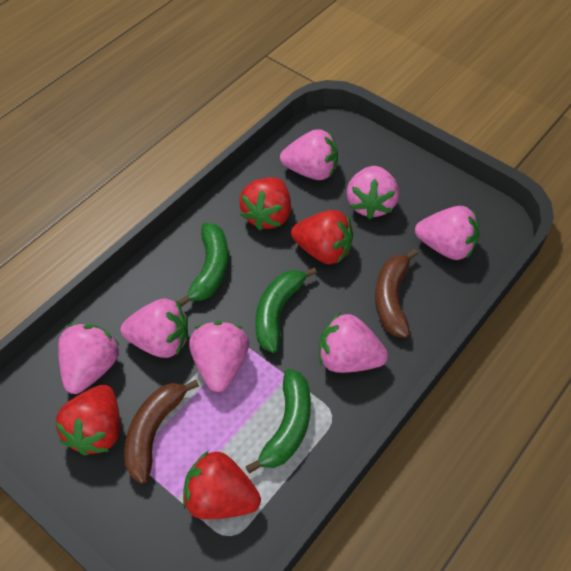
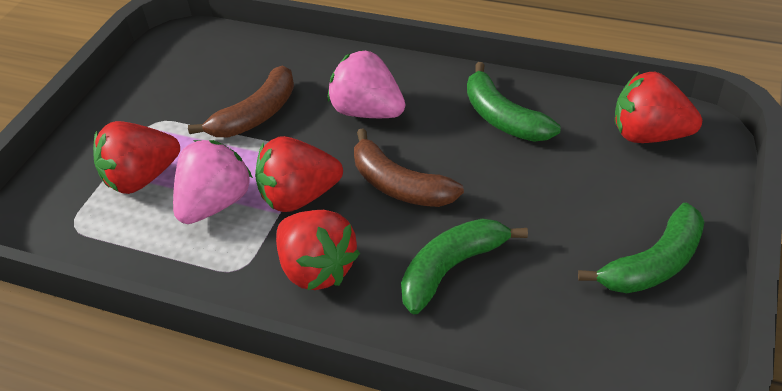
pink strawberry: 7 -> 2

